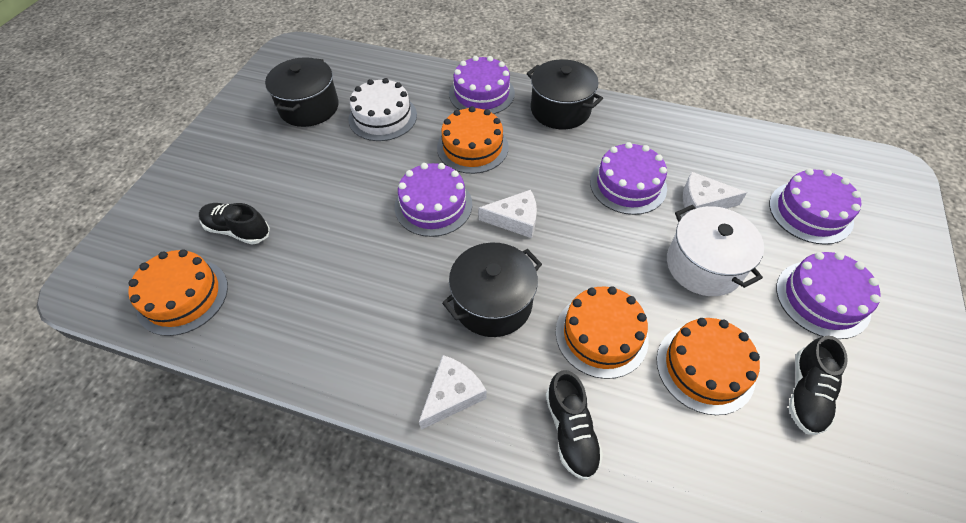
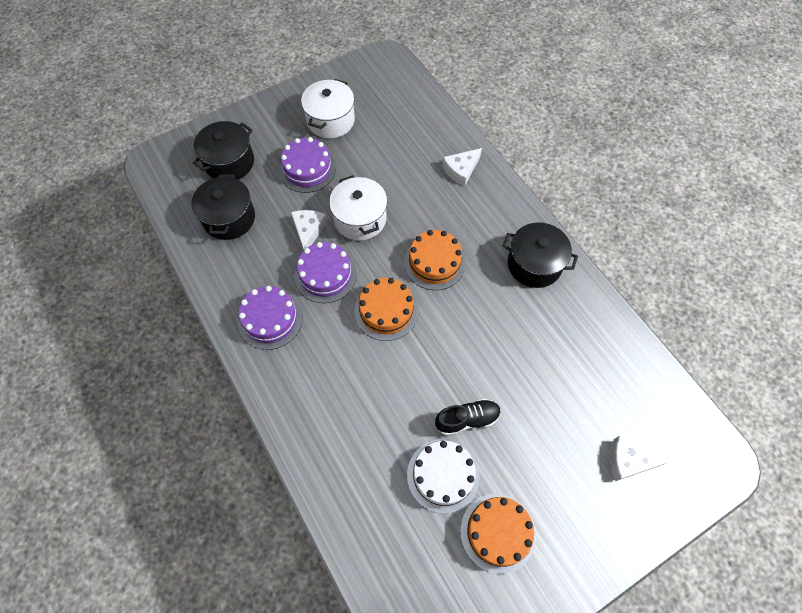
black shoe: 3 -> 1
orange cake: 4 -> 3
purple cake: 5 -> 3
white pot: 1 -> 2

